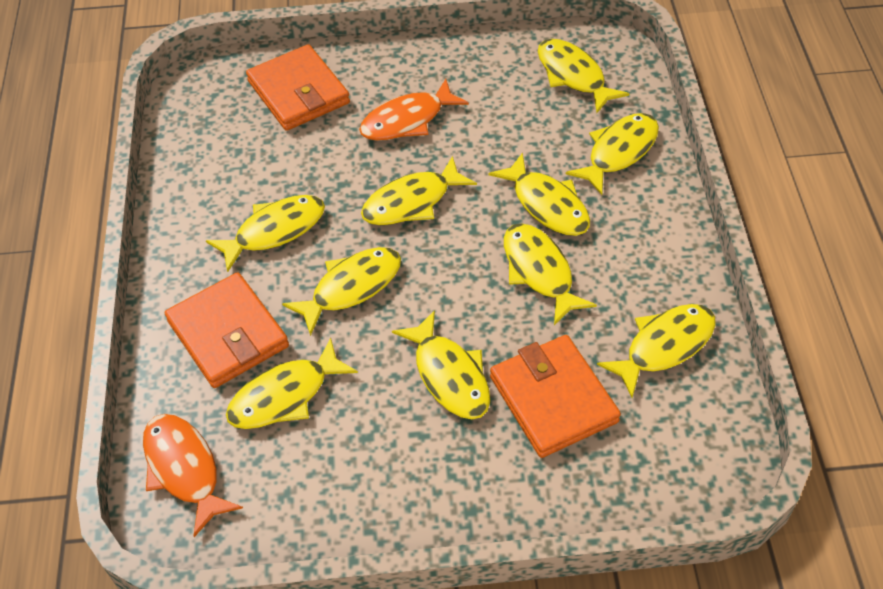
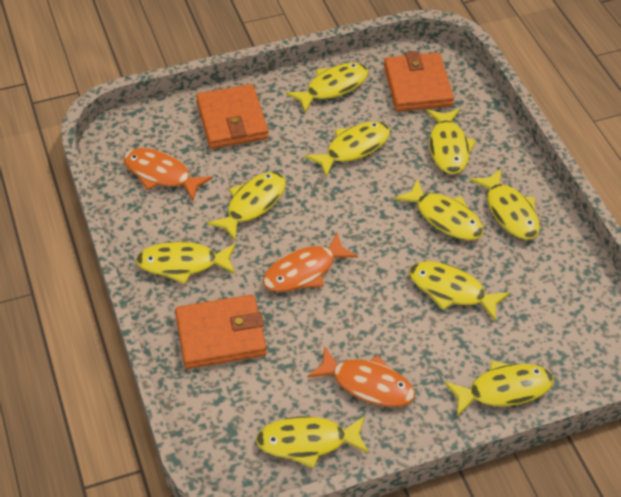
orange fish: 2 -> 3

